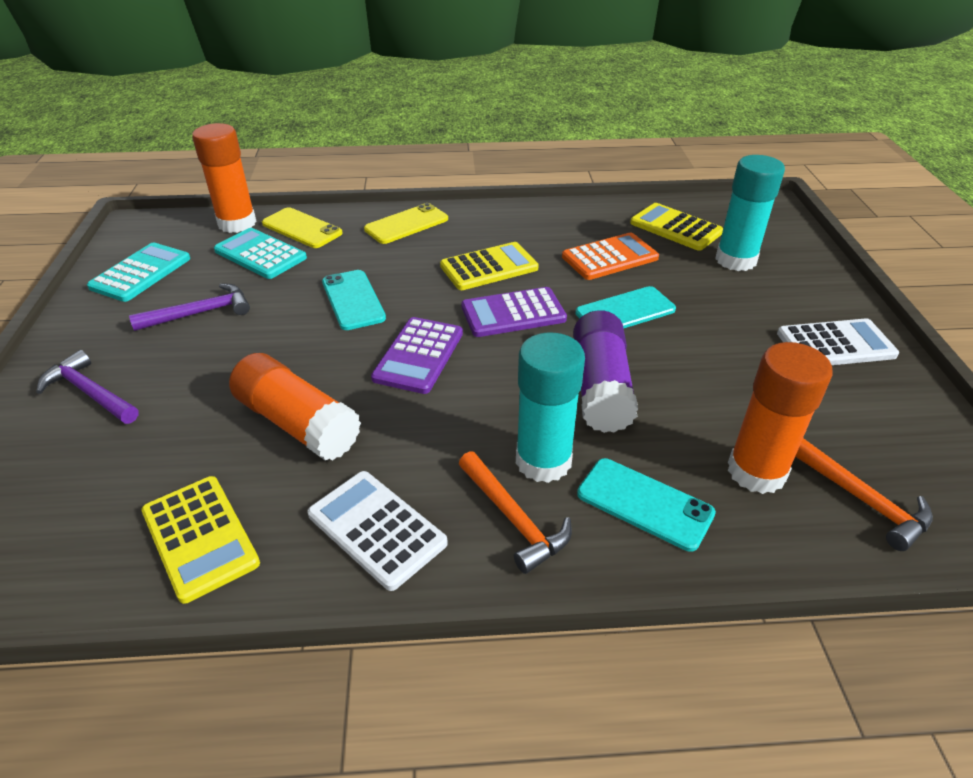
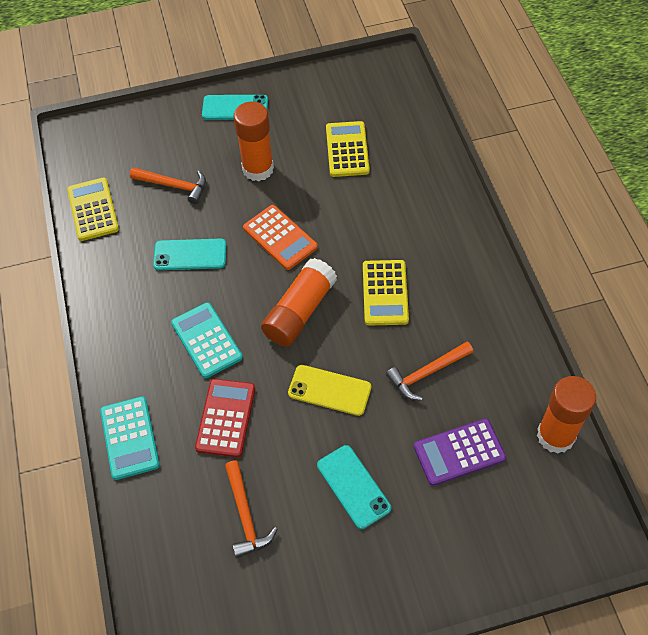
orange hammer: 2 -> 3
purple calculator: 2 -> 1
purple glue stick: 1 -> 0
purple hammer: 2 -> 0
red calculator: 0 -> 1
turquoise glue stick: 2 -> 0
white calculator: 2 -> 0
yellow phone: 2 -> 1

